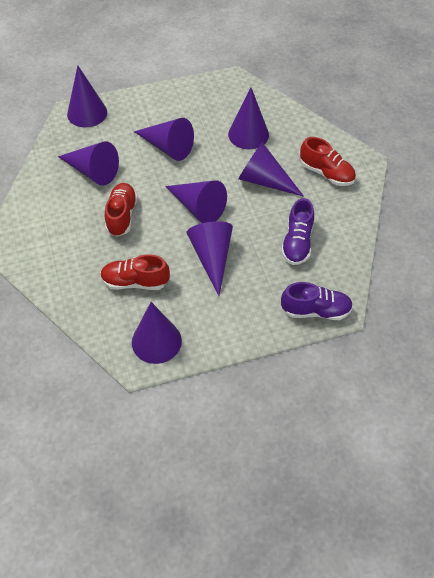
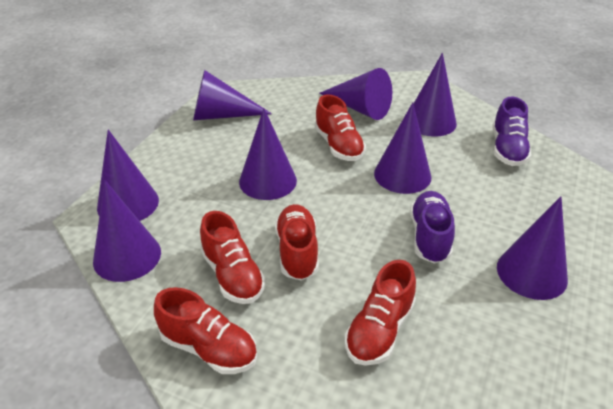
red shoe: 3 -> 5

